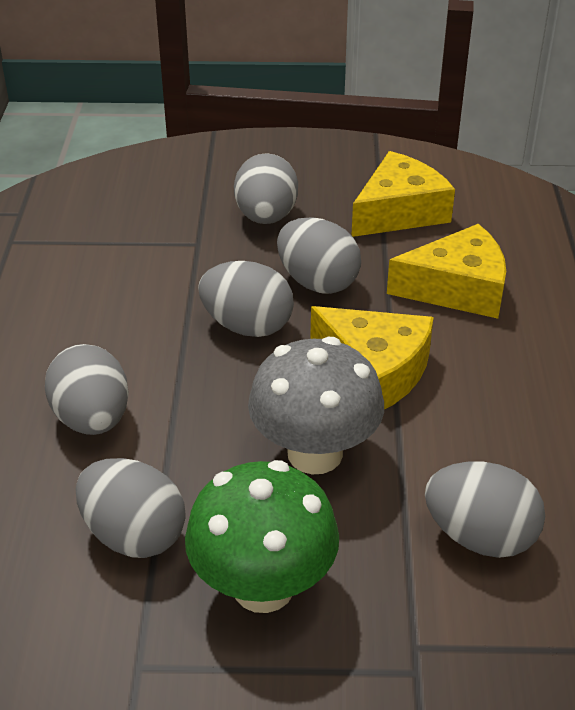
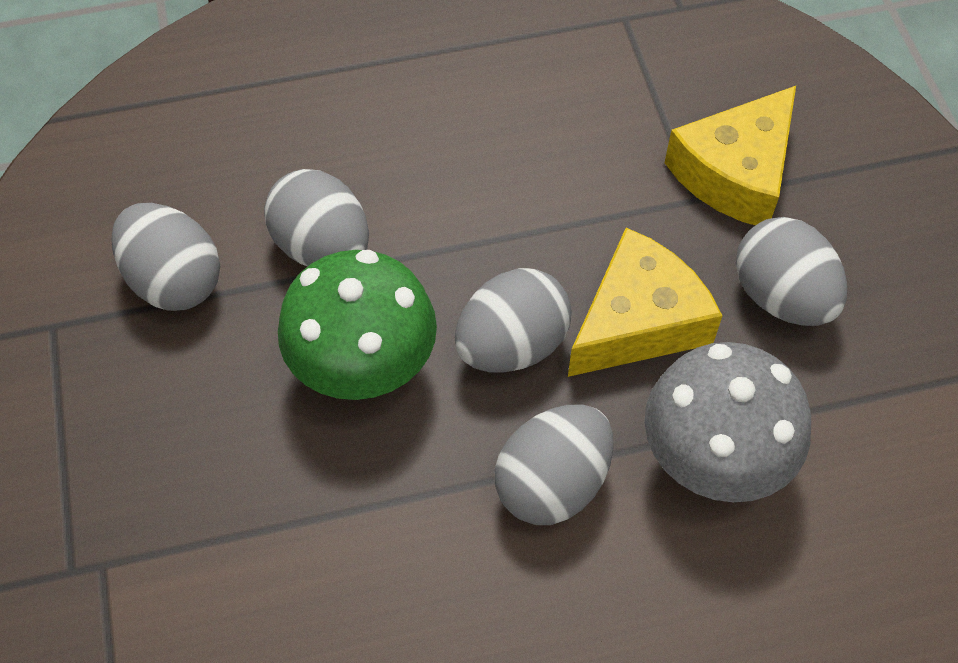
grey egg: 6 -> 5
yellow cheese: 3 -> 2

